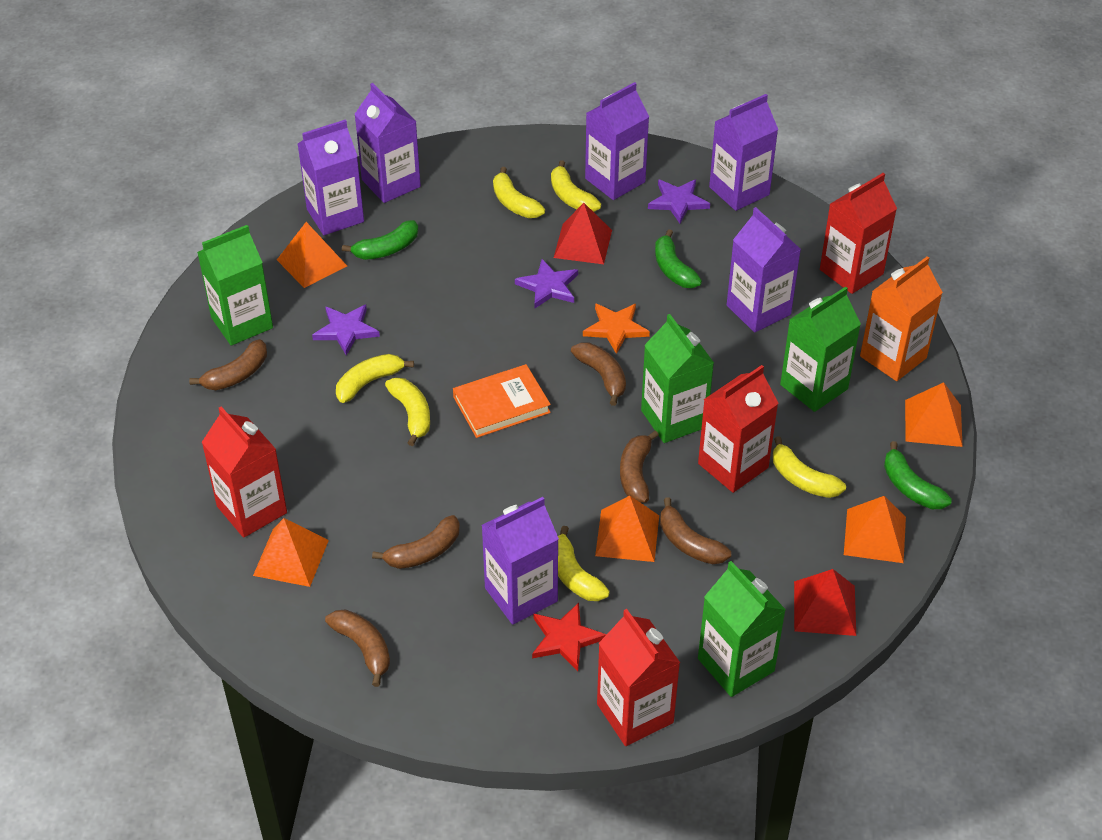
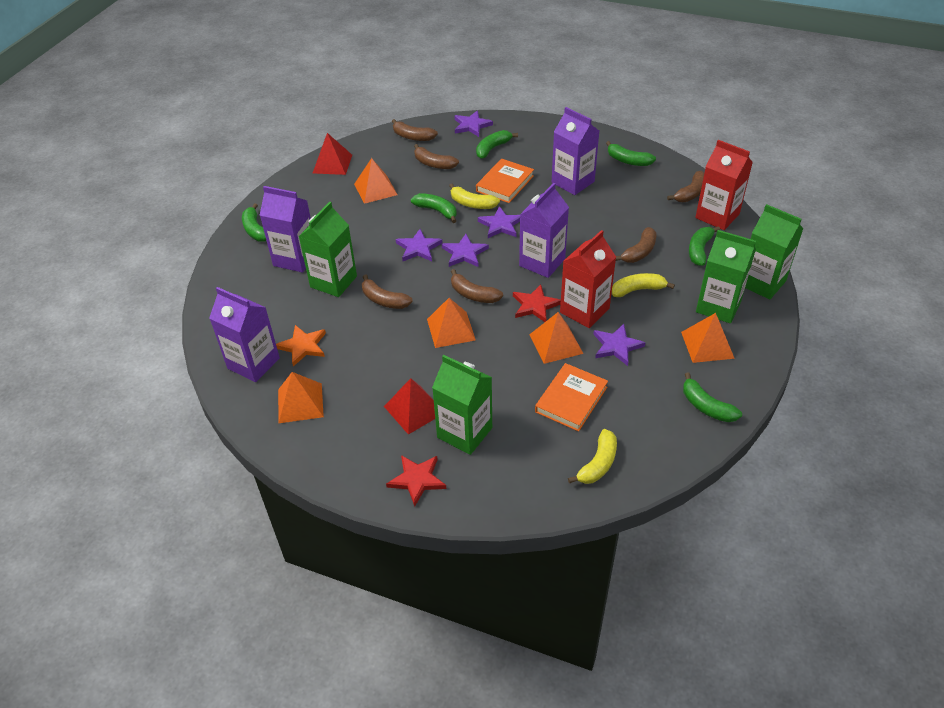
green banana: 3 -> 6
orange book: 1 -> 2
orange carton: 1 -> 0
purple carton: 6 -> 4
purple star: 3 -> 5
red carton: 4 -> 2
red star: 1 -> 2
yellow banana: 6 -> 3

